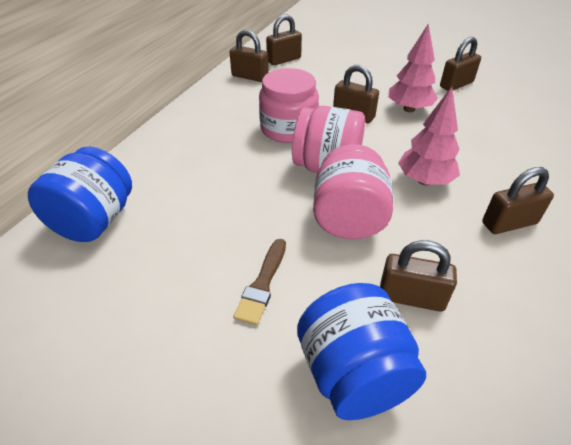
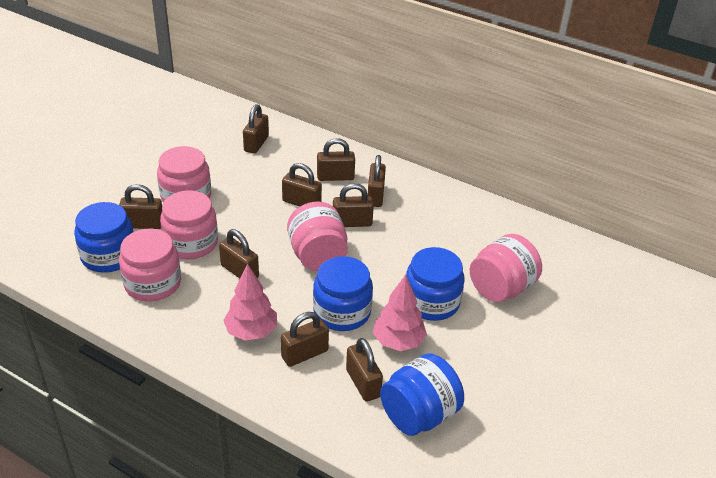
blue jar: 2 -> 4
brown brush: 1 -> 0
brown padlock: 6 -> 9
pink jar: 3 -> 5

